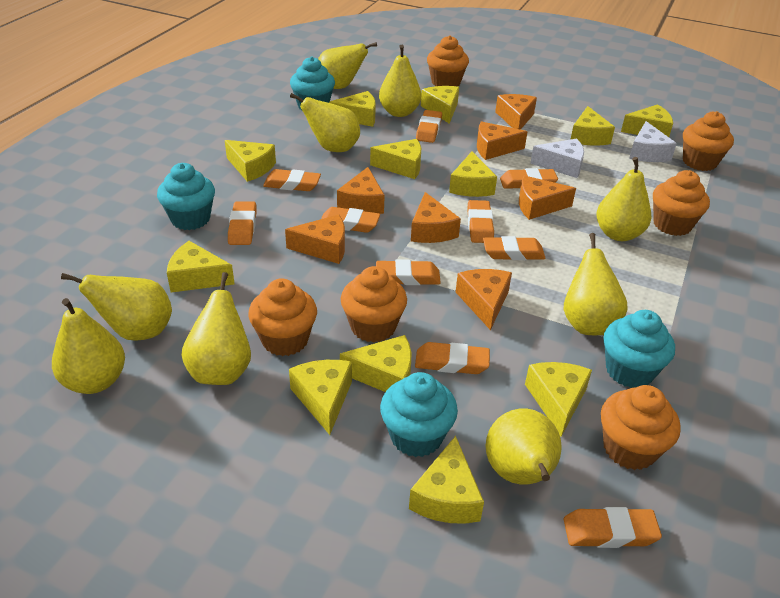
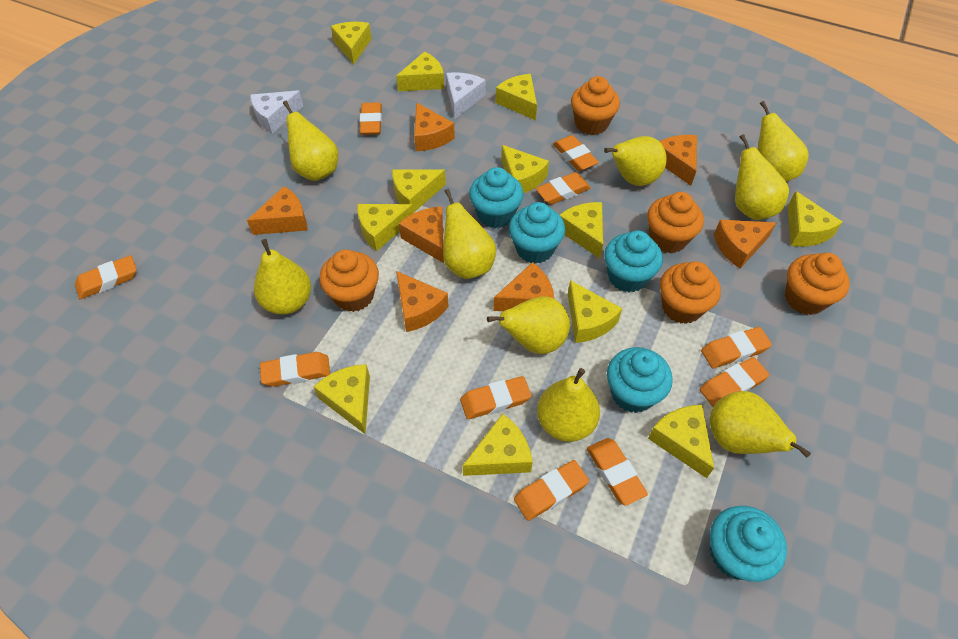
orange cupcake: 6 -> 5
turquoise cupcake: 4 -> 5

